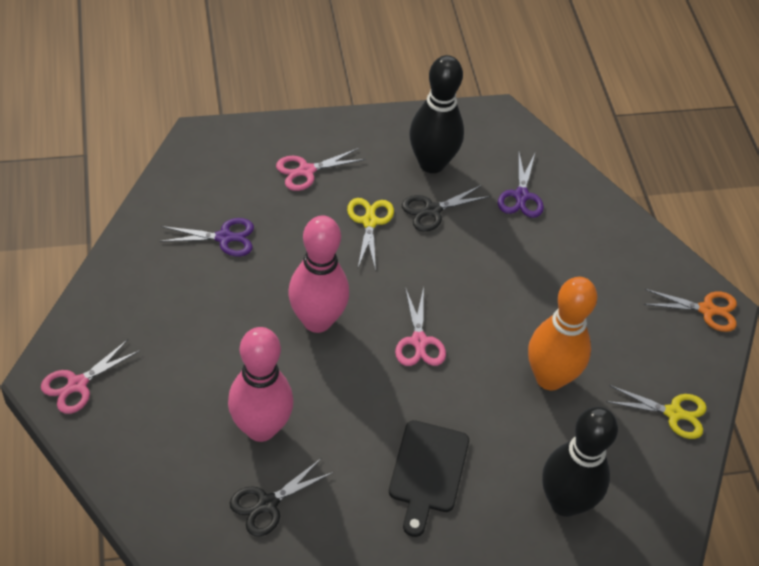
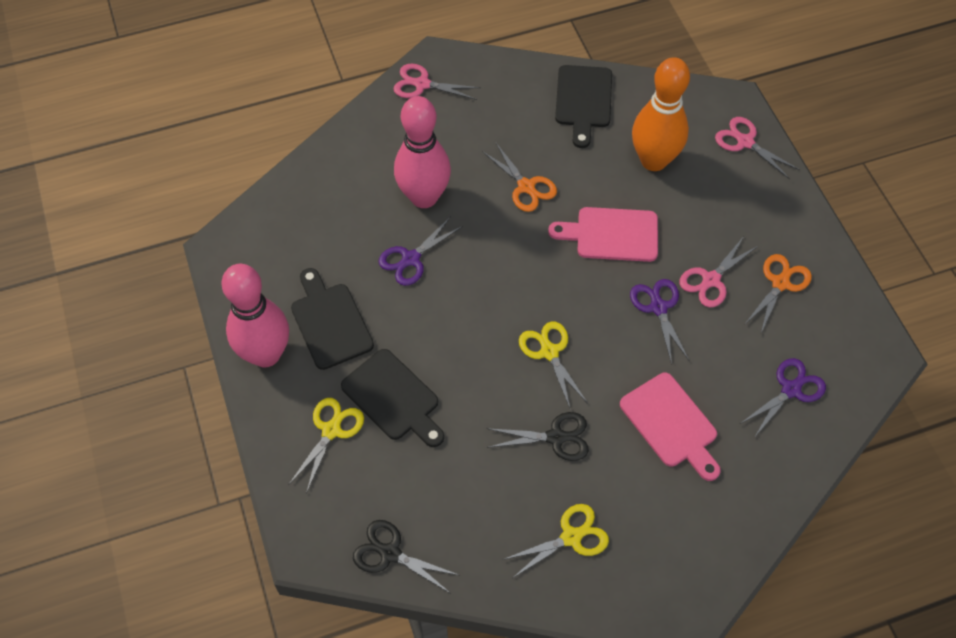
black bowling pin: 2 -> 0
black cutting board: 1 -> 3
orange scissors: 1 -> 2
pink cutting board: 0 -> 2
purple scissors: 2 -> 3
yellow scissors: 2 -> 3

